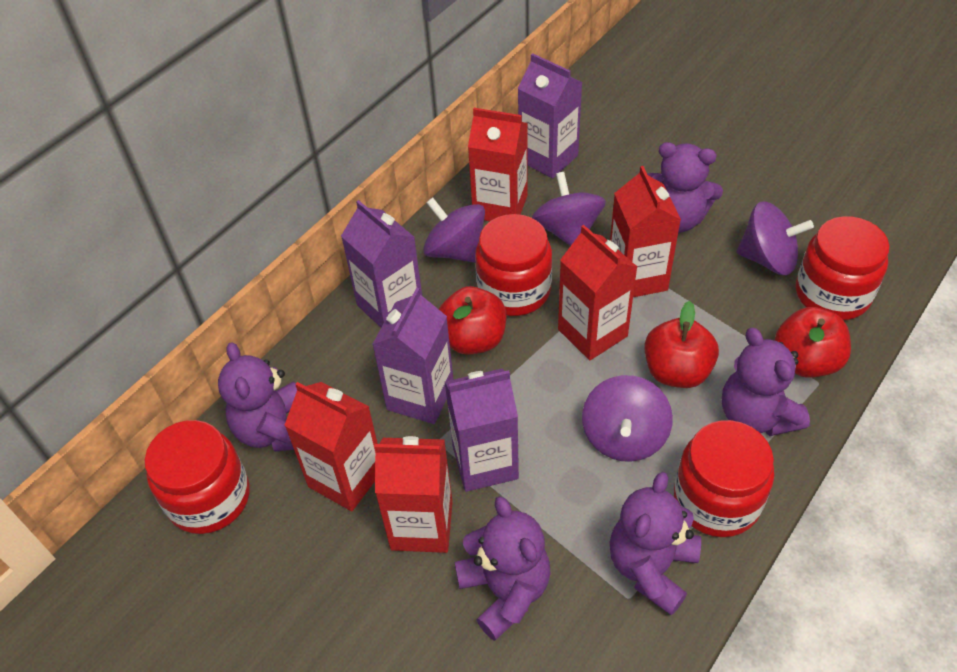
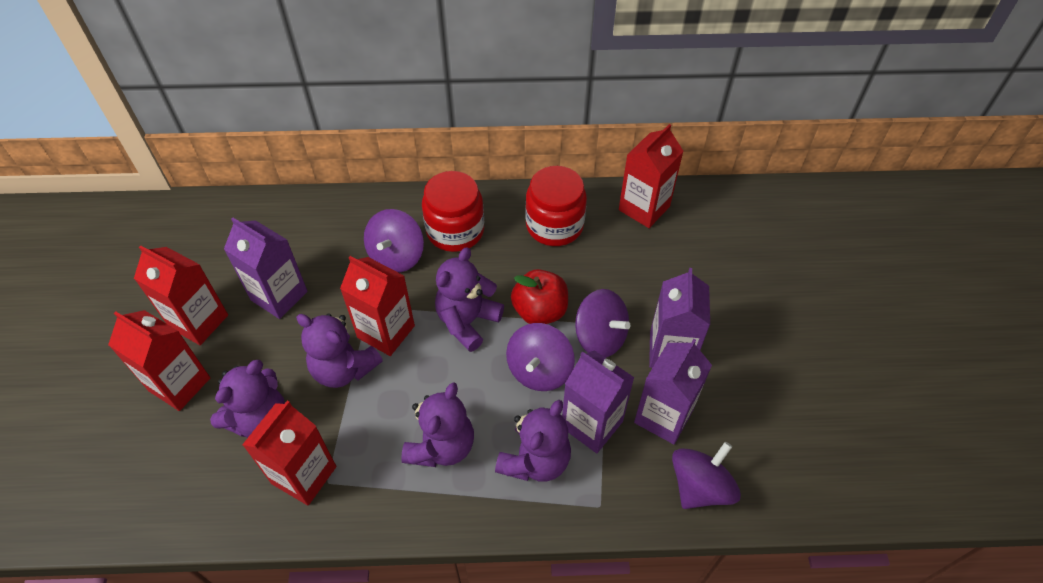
red apple: 3 -> 1
red jar: 4 -> 2

